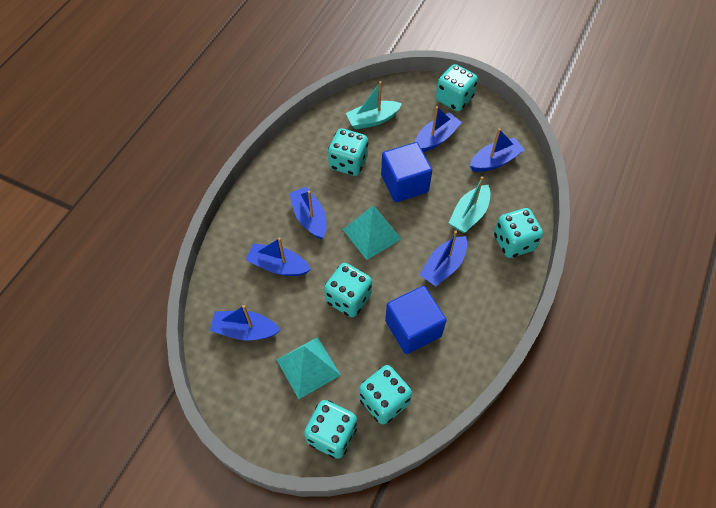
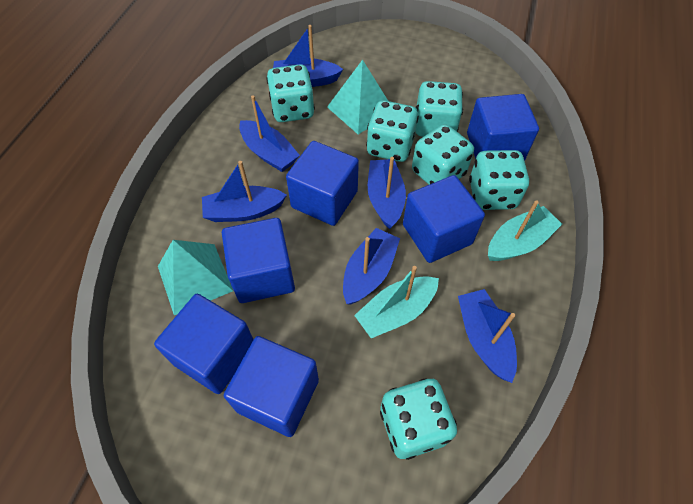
blue cube: 2 -> 6

